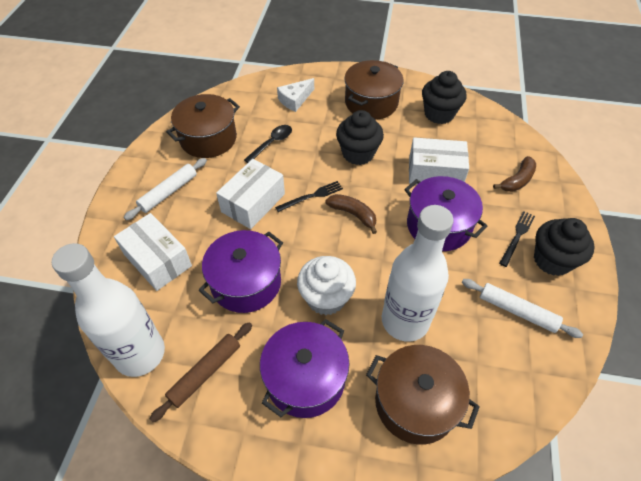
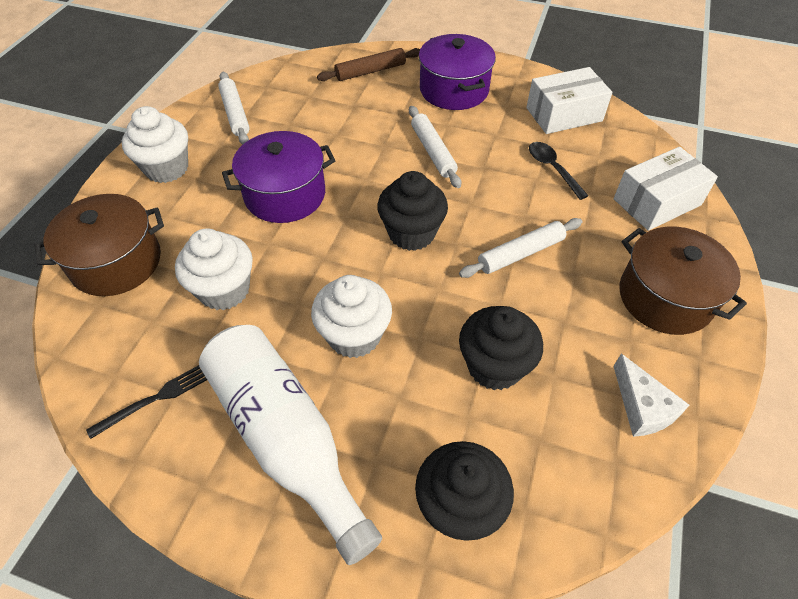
black fork: 2 -> 1
brown banana: 2 -> 0
brown pot: 3 -> 2
purple pot: 3 -> 2
white bottle: 2 -> 1
white box: 3 -> 2
white cupcake: 1 -> 3
white rolling pin: 2 -> 3

